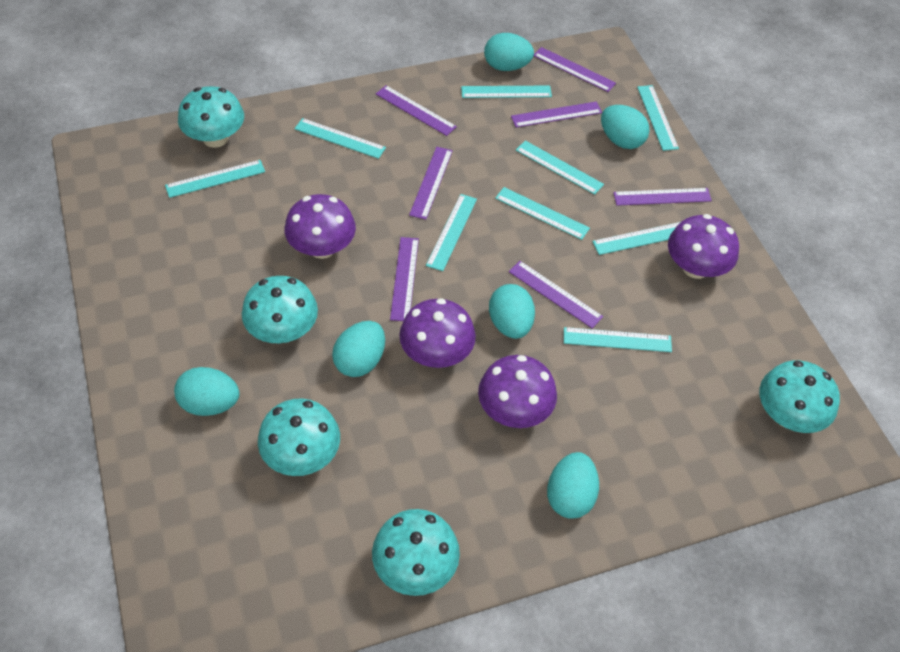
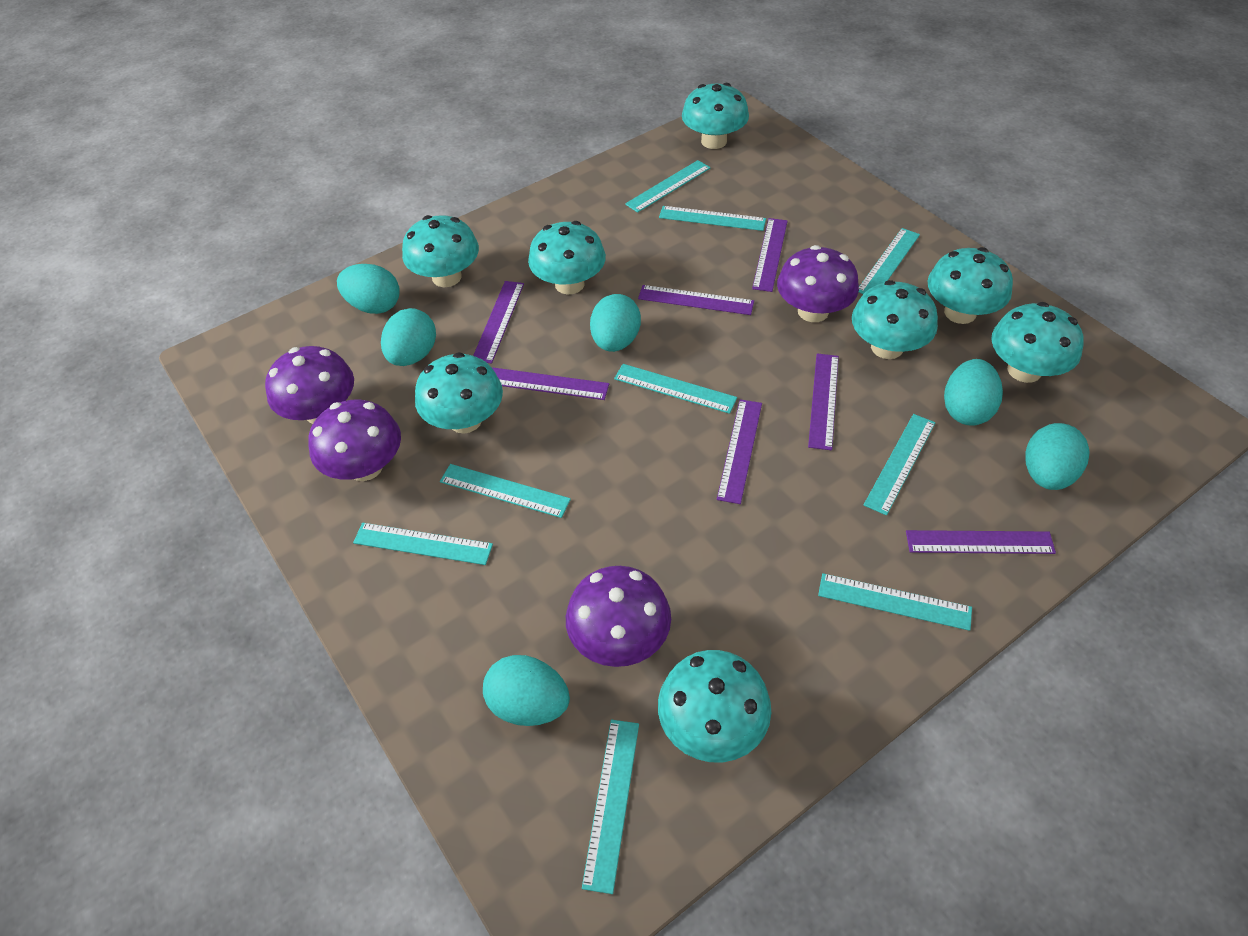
turquoise mushroom: 5 -> 8

